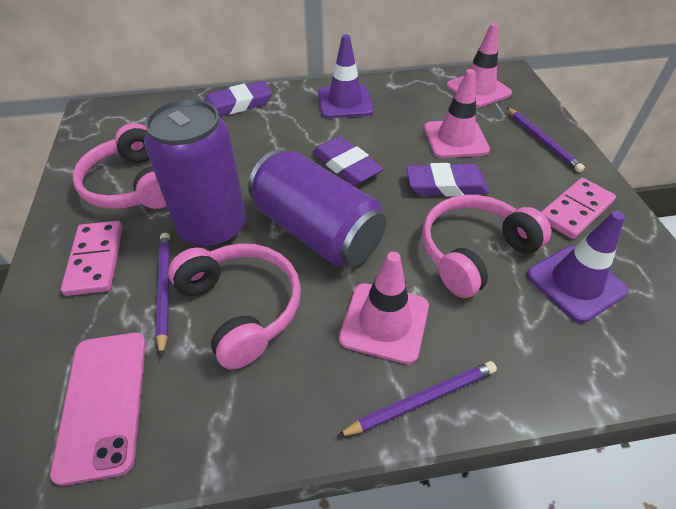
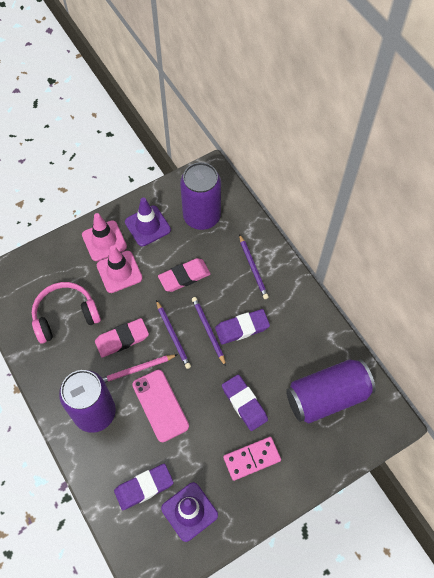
pink domino: 2 -> 1
pink eraser: 0 -> 2
pink headphones: 3 -> 1
pink pencil: 0 -> 1
pink traffic cone: 3 -> 2
purple can: 2 -> 3

